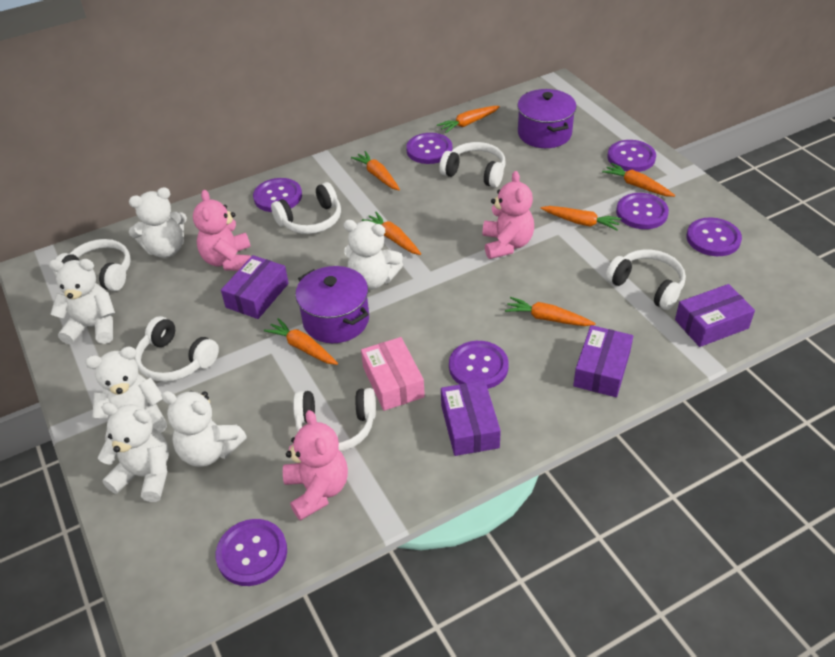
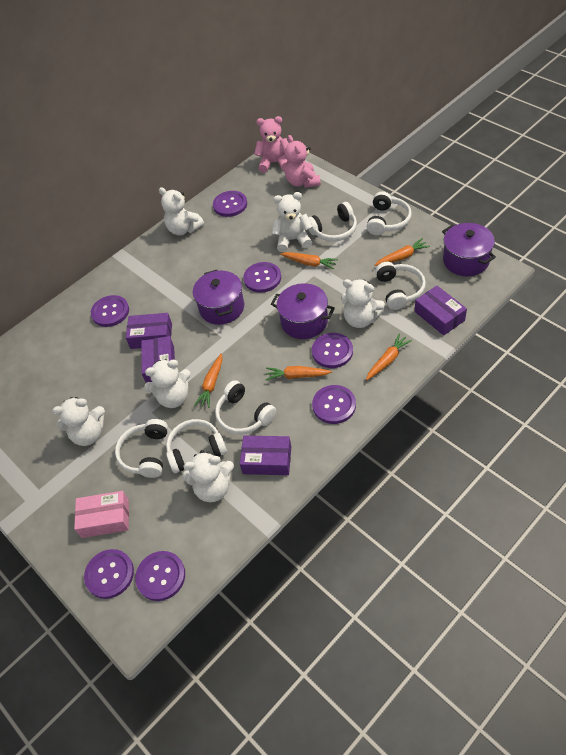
orange carrot: 7 -> 5
pink teddy bear: 3 -> 2
purple pot: 2 -> 3

